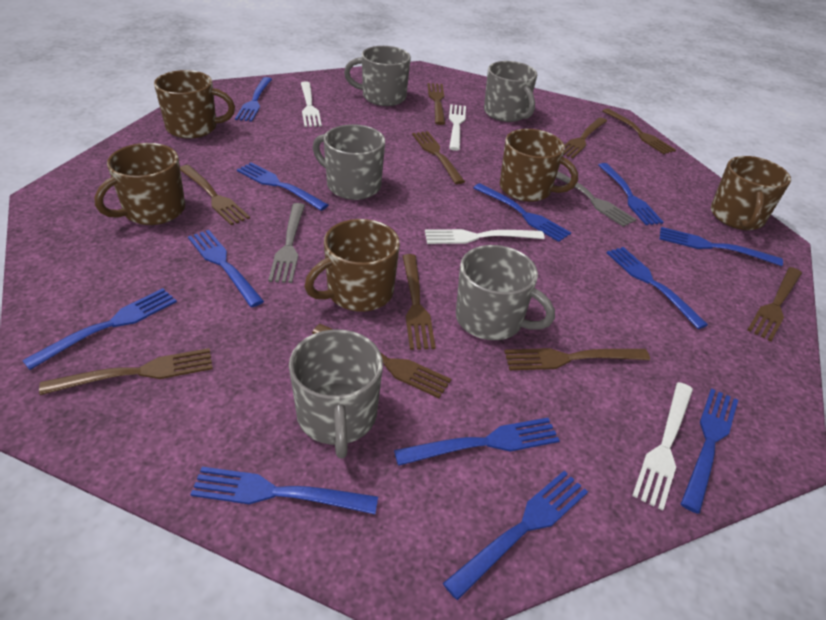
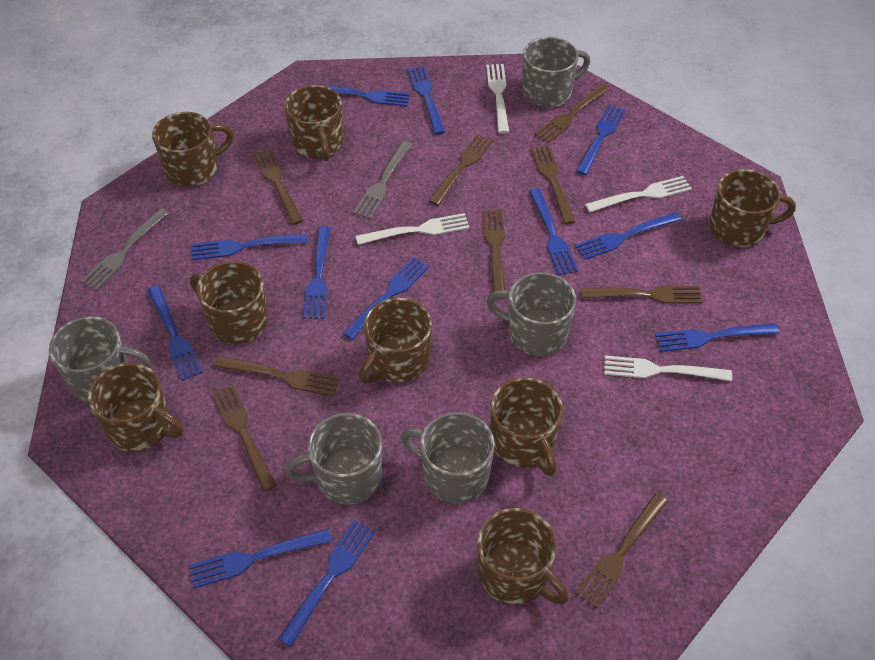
brown fork: 10 -> 9
brown mug: 5 -> 8

